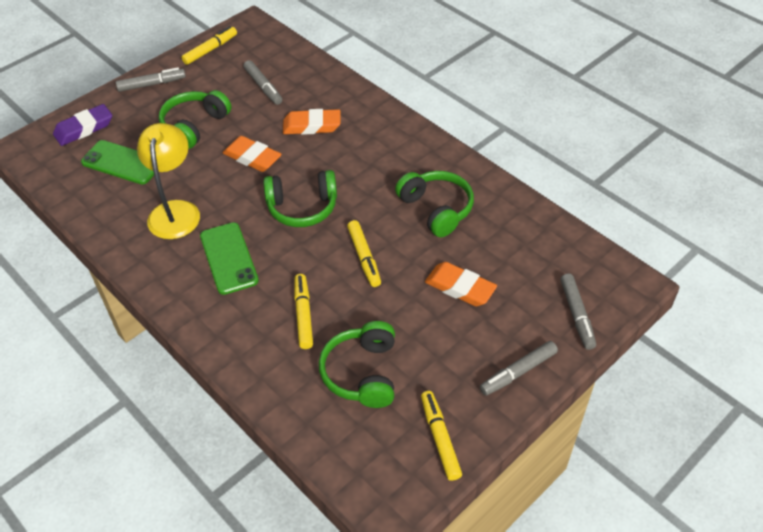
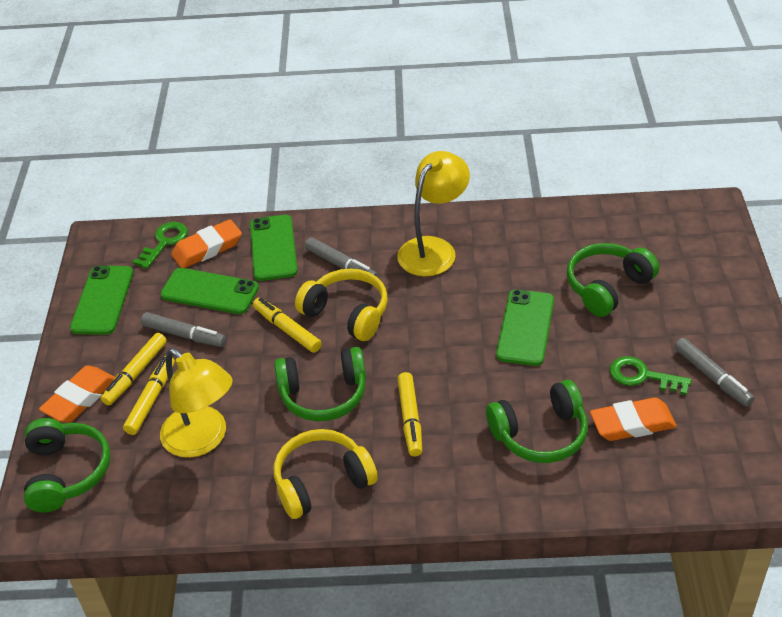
green key: 0 -> 2
green phone: 2 -> 4
grey marker: 4 -> 3
purple eraser: 1 -> 0
yellow headphones: 0 -> 2
yellow lamp: 1 -> 2

